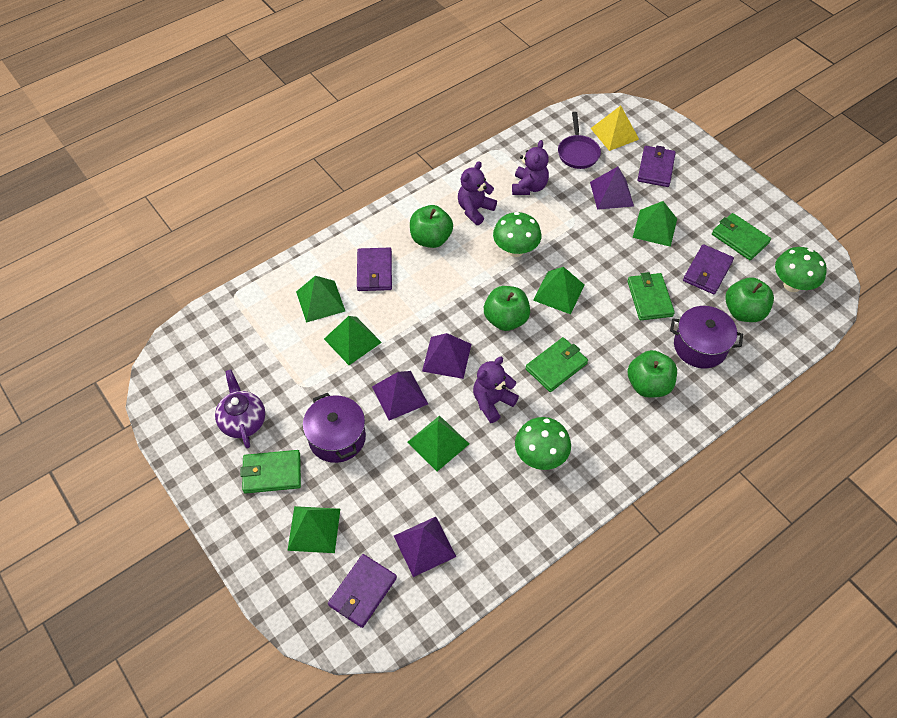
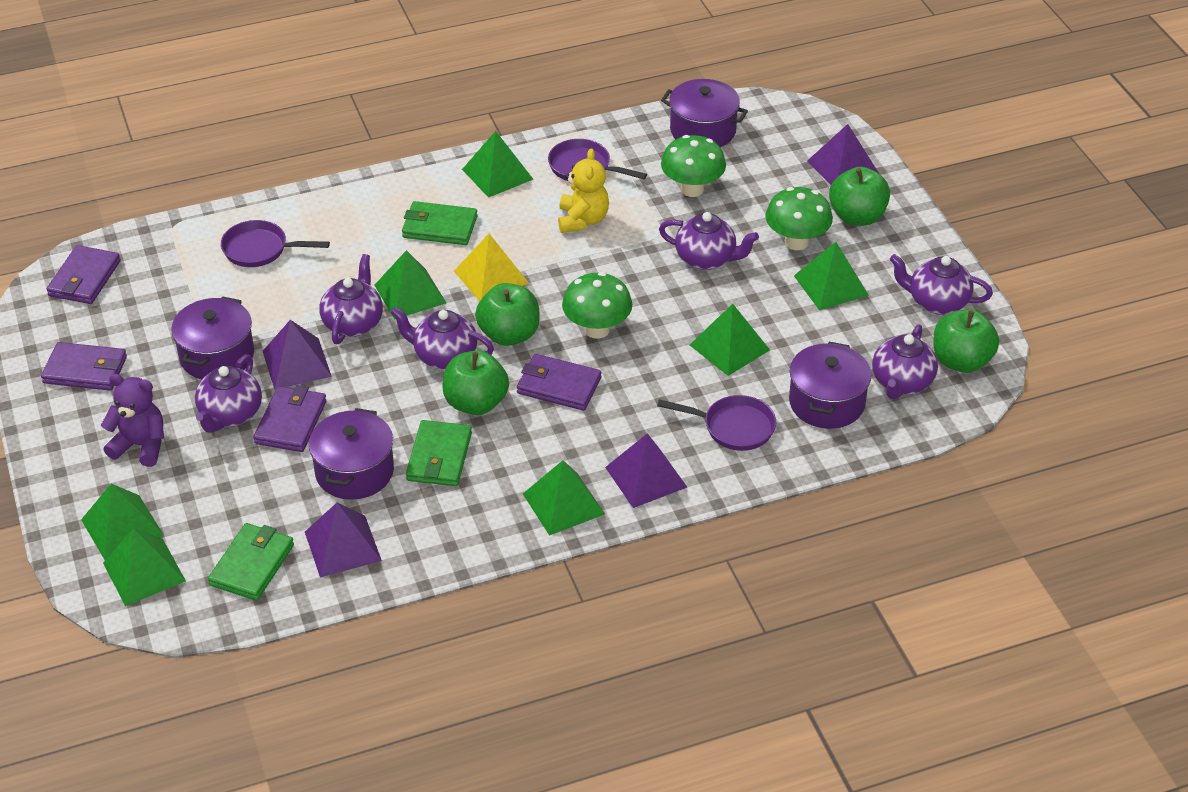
green pyramid: 6 -> 7
green wallet: 4 -> 3
purple pan: 1 -> 3
purple pot: 2 -> 4
purple teapot: 1 -> 6
purple teddy bear: 3 -> 1
yellow teddy bear: 0 -> 1

